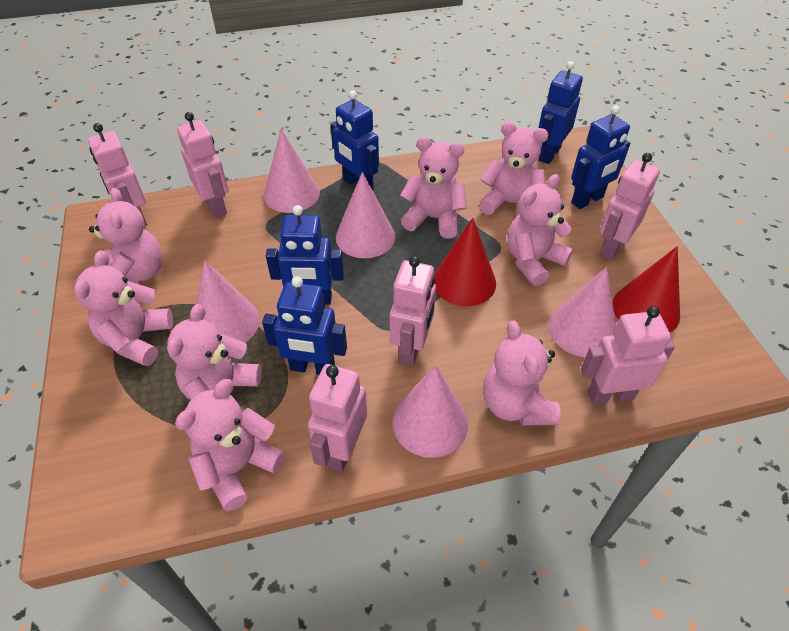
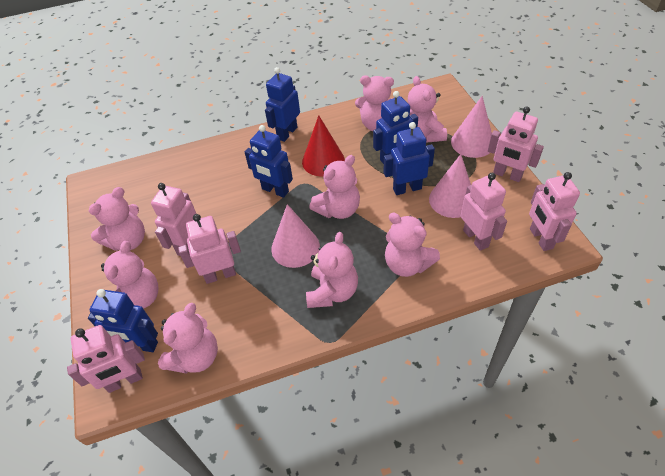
pink cone: 5 -> 3
red cone: 2 -> 1

